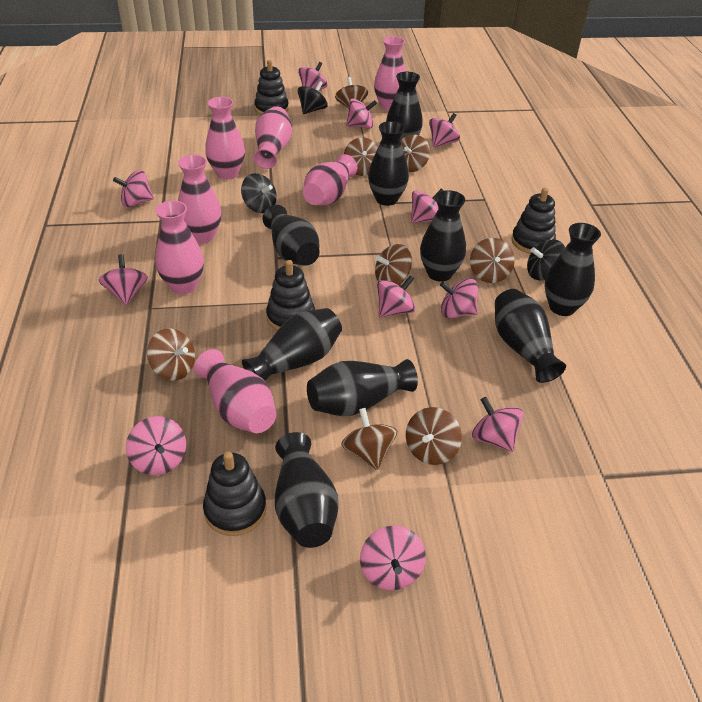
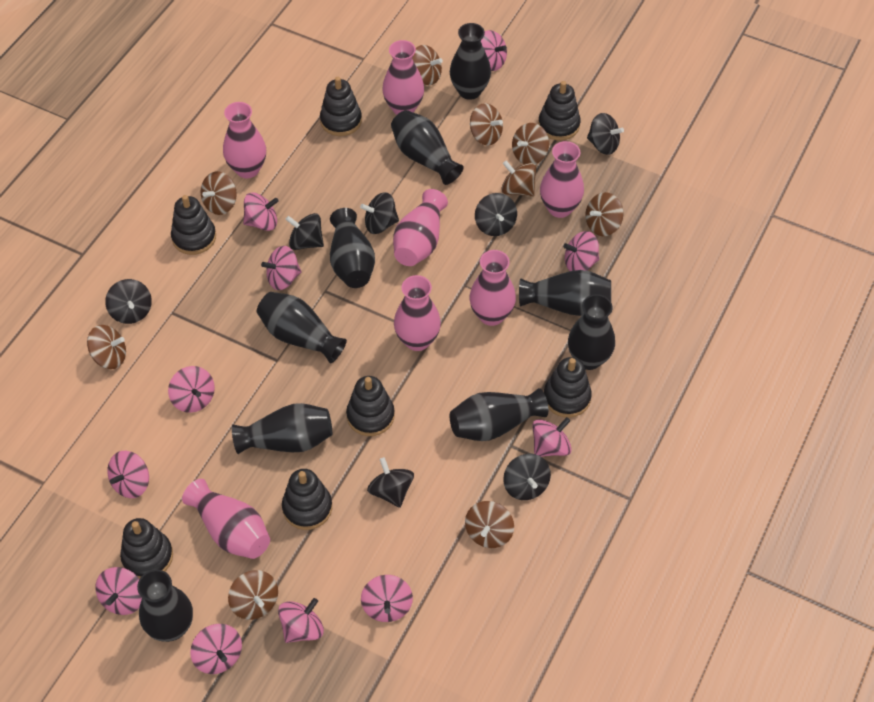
black spinning top: 3 -> 7
black stacking toy: 4 -> 7
brown spinning top: 8 -> 9

